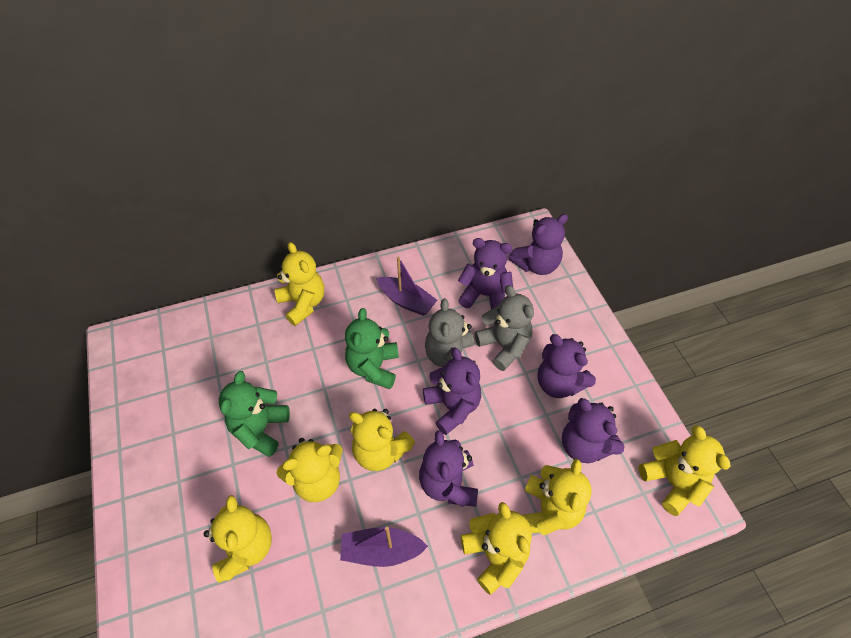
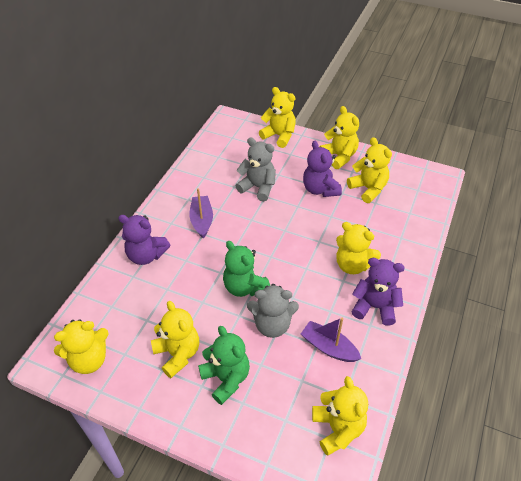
purple teddy bear: 6 -> 3

